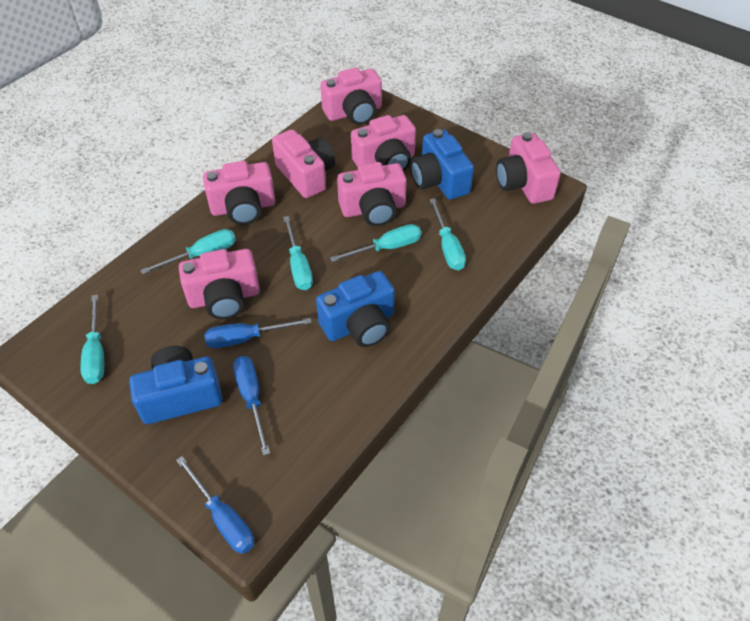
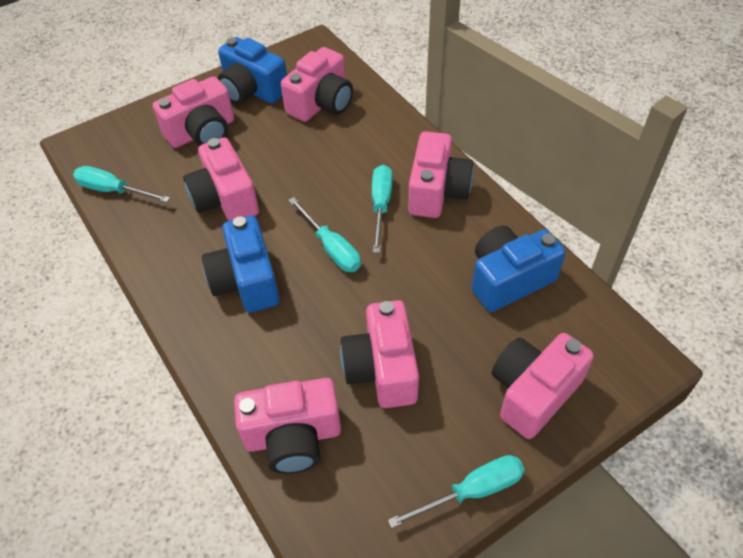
blue screwdriver: 3 -> 0
turquoise screwdriver: 5 -> 4

